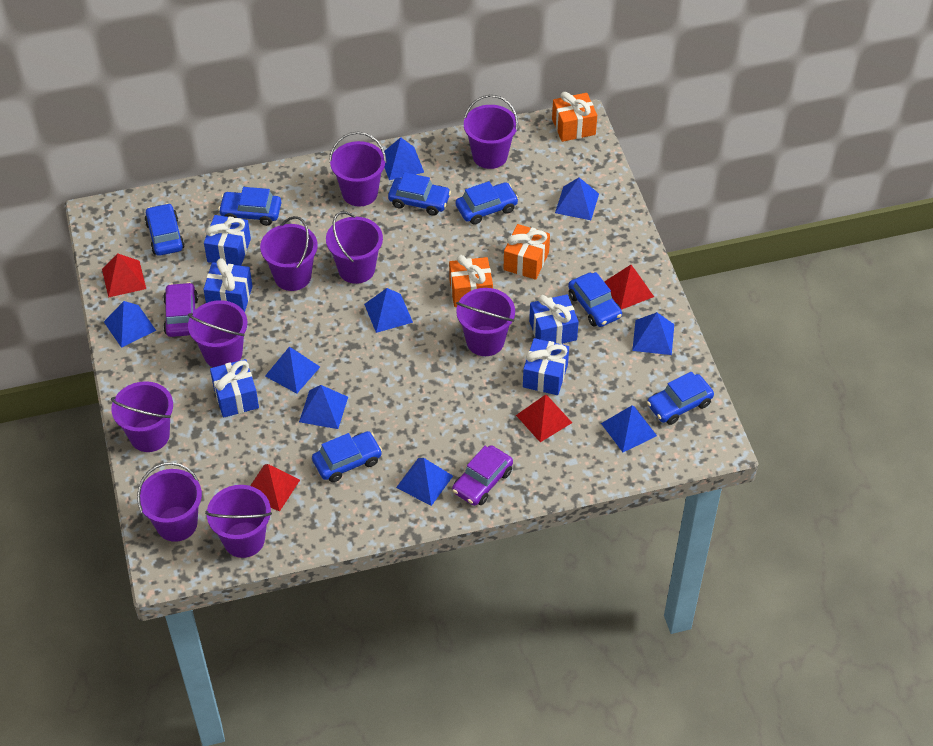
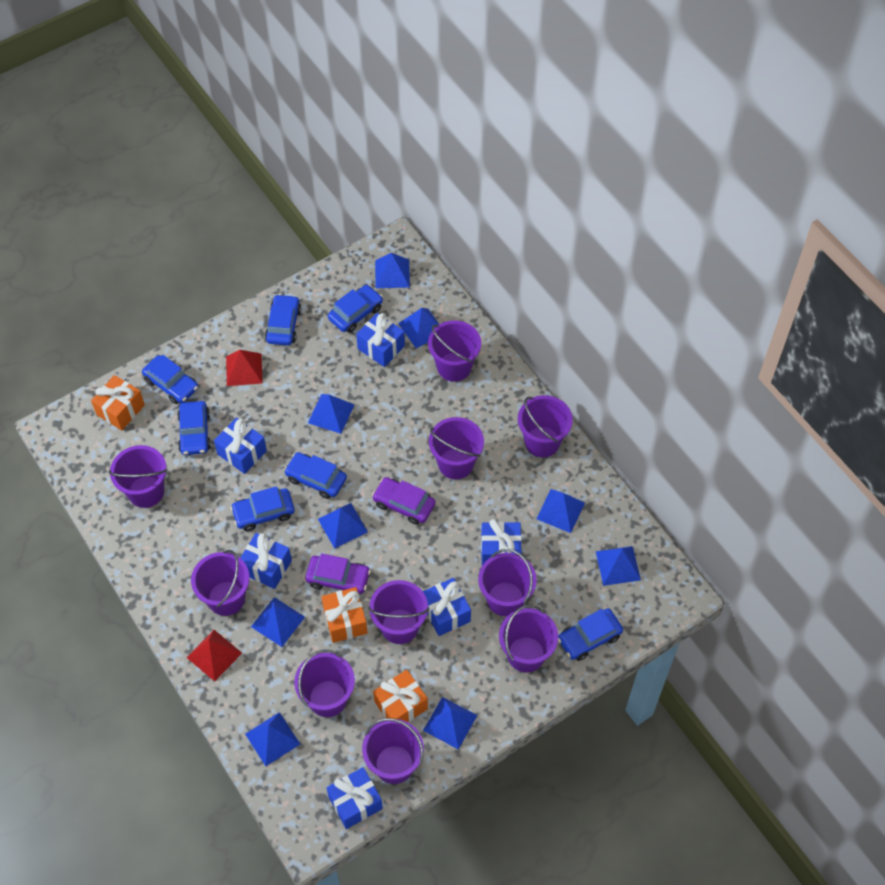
blue gift: 5 -> 6
purple bucket: 9 -> 10
red pyramid: 4 -> 2

